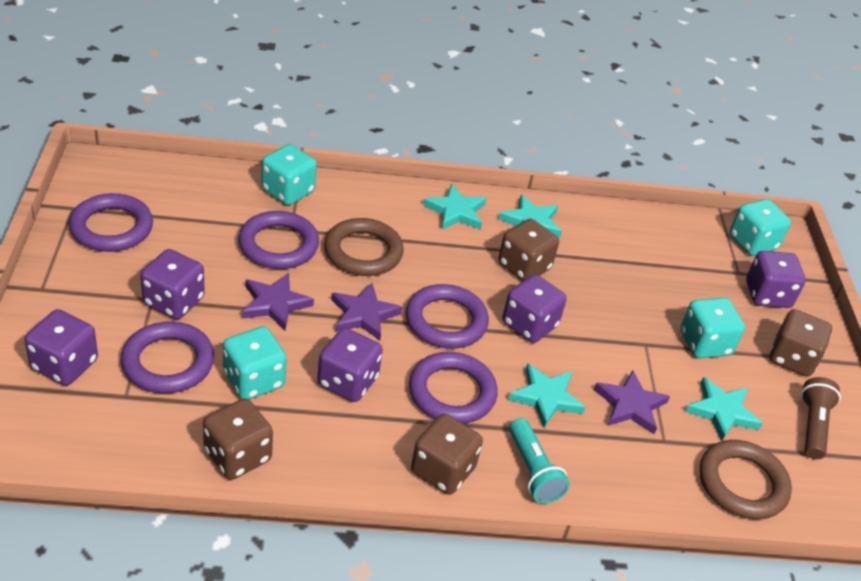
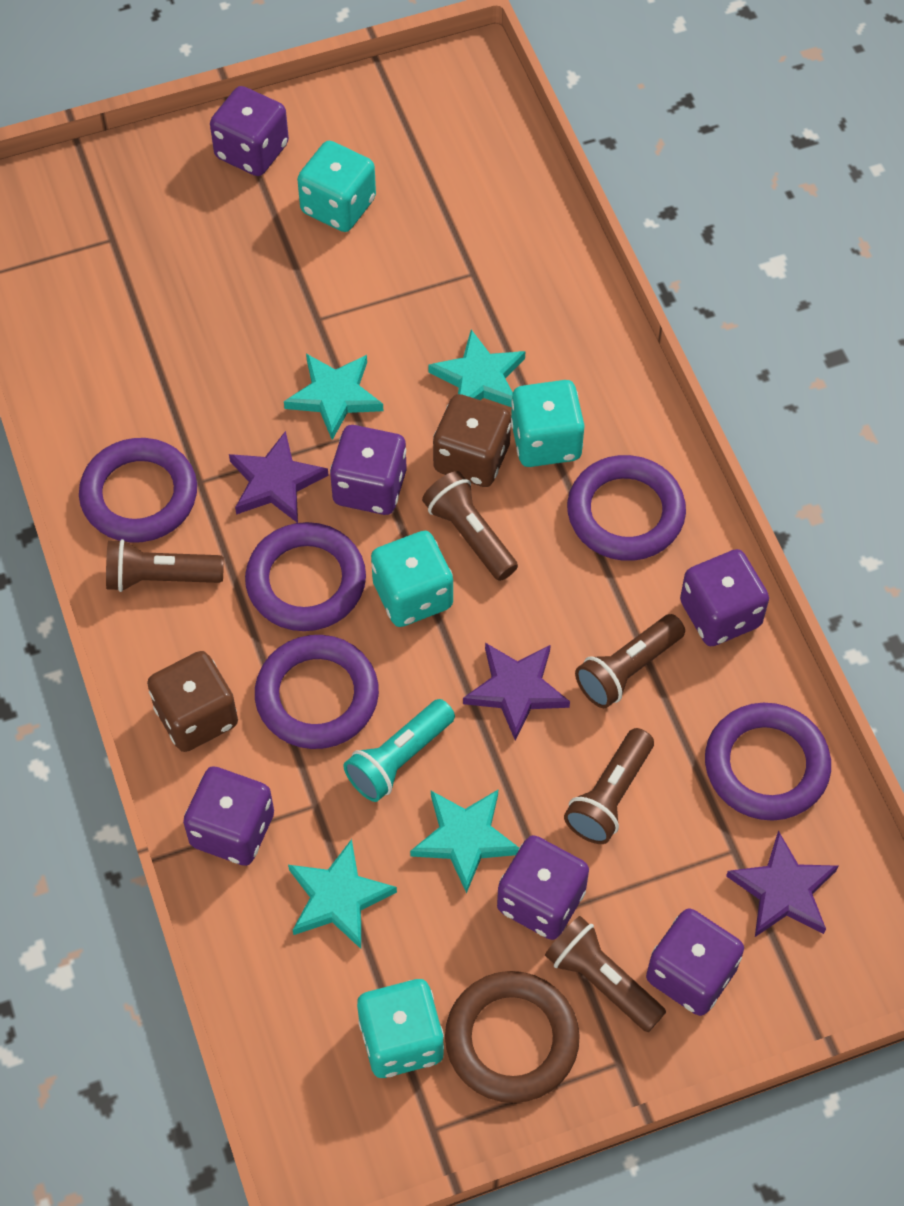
brown dice: 4 -> 2
brown flashlight: 1 -> 5
brown ring: 2 -> 1
purple dice: 5 -> 6

